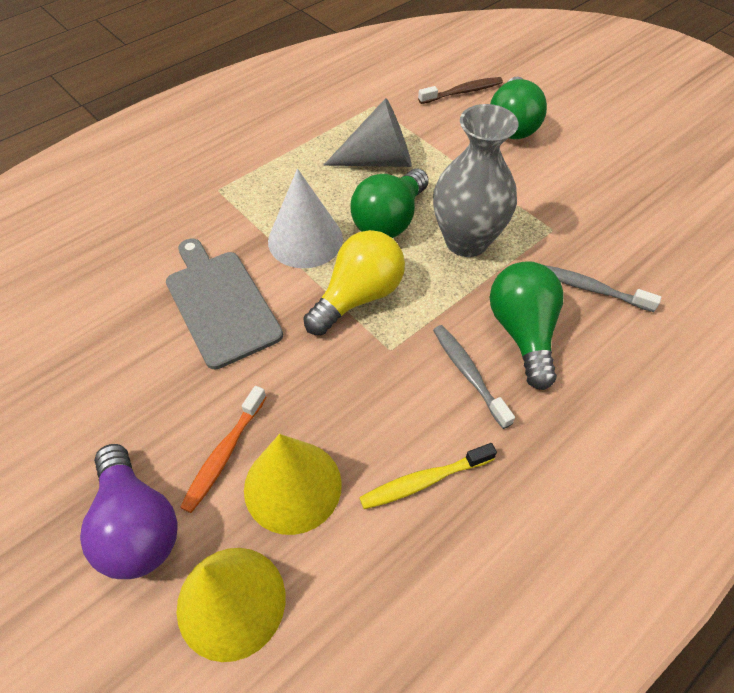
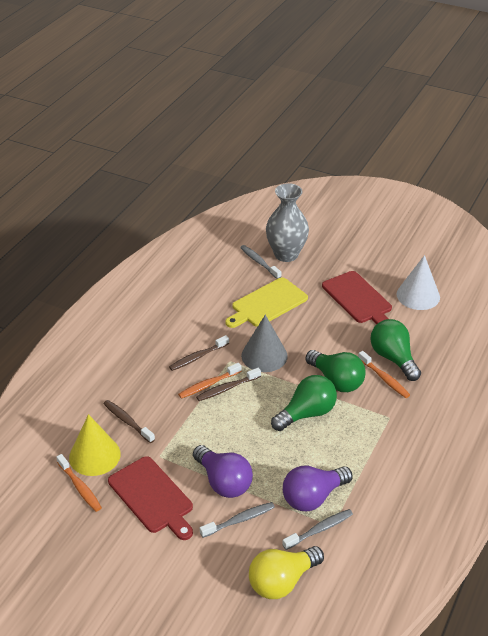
brown toothbrush: 1 -> 3
grey cutting board: 1 -> 0
grey toothbrush: 2 -> 3
orange toothbrush: 1 -> 3
purple light bulb: 1 -> 2
red cutting board: 0 -> 2
yellow cone: 2 -> 1
yellow cutting board: 0 -> 1
yellow toothbrush: 1 -> 0

